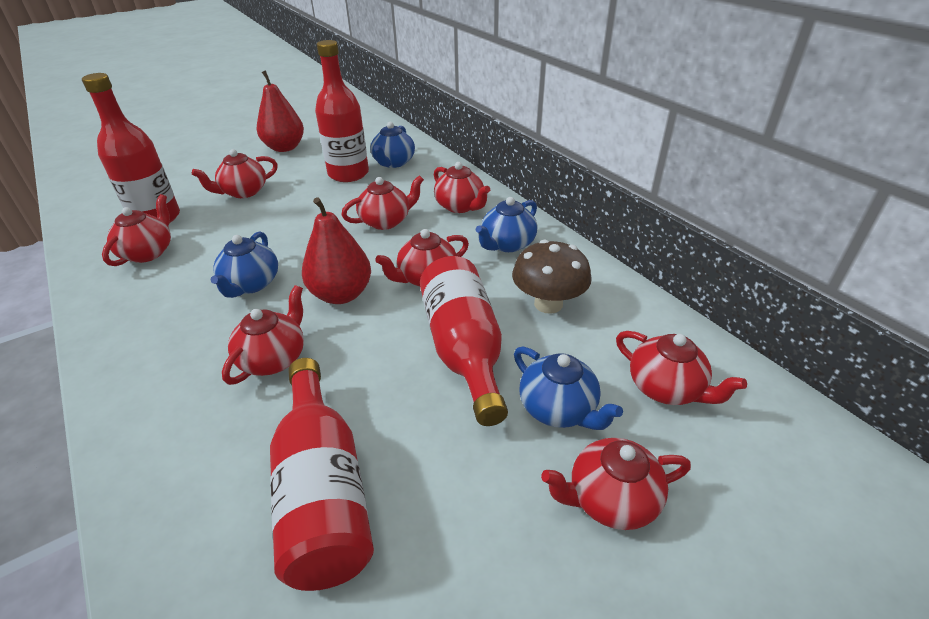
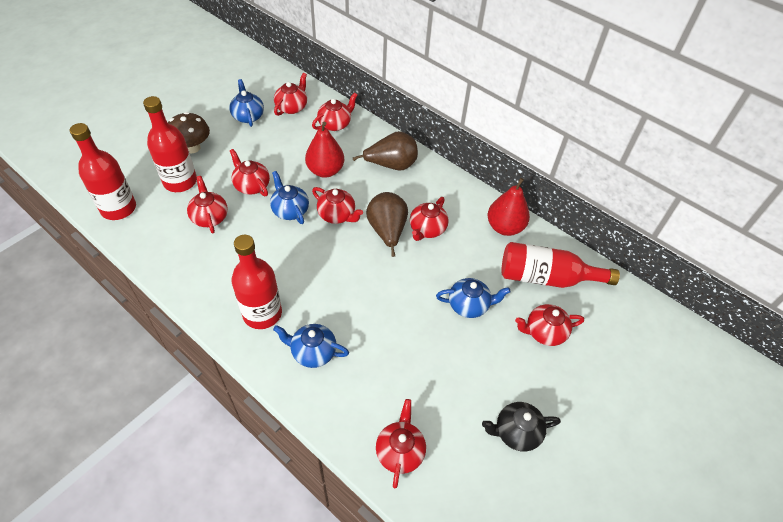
black teapot: 0 -> 1
brown pear: 0 -> 2

